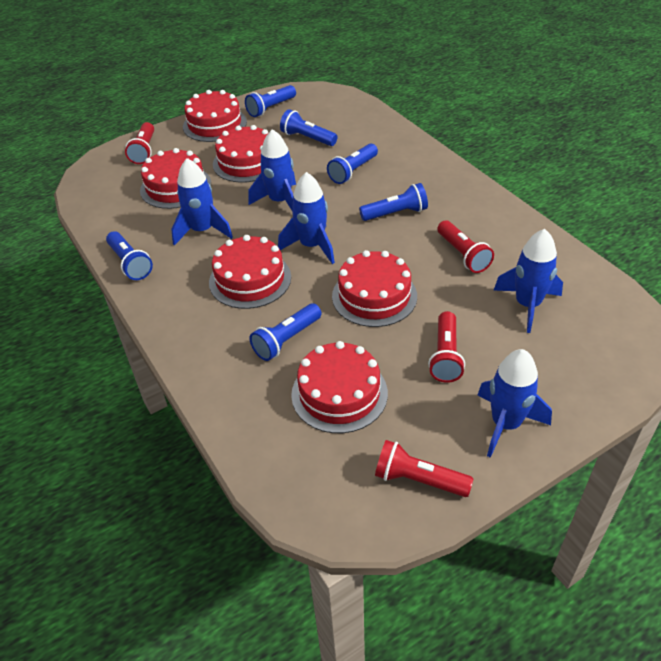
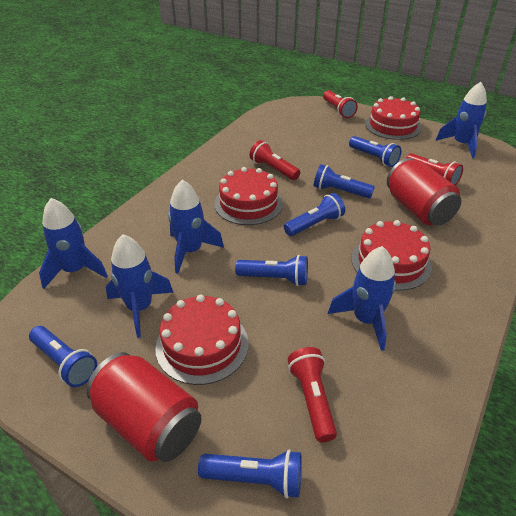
red cake: 6 -> 4
red can: 0 -> 2

